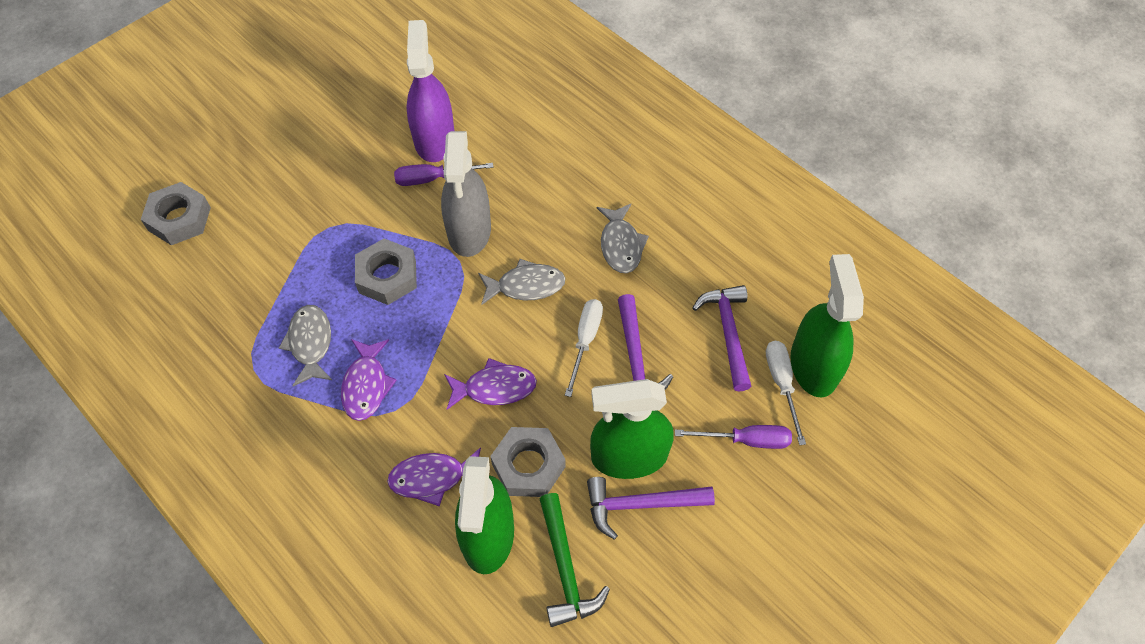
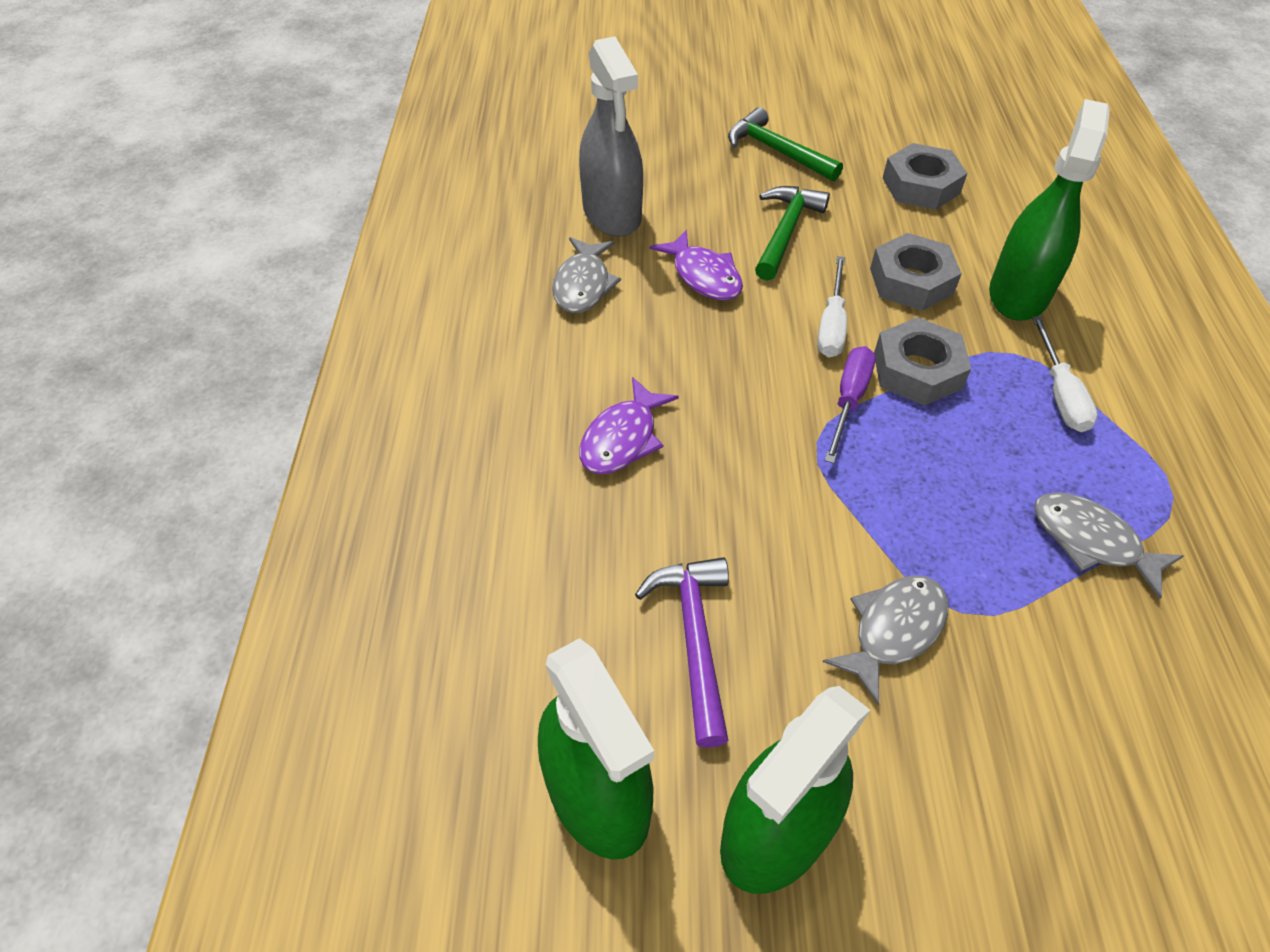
green hammer: 1 -> 2
purple fish: 3 -> 2
purple hammer: 3 -> 1
purple screwdriver: 2 -> 1
purple spray bottle: 1 -> 0

